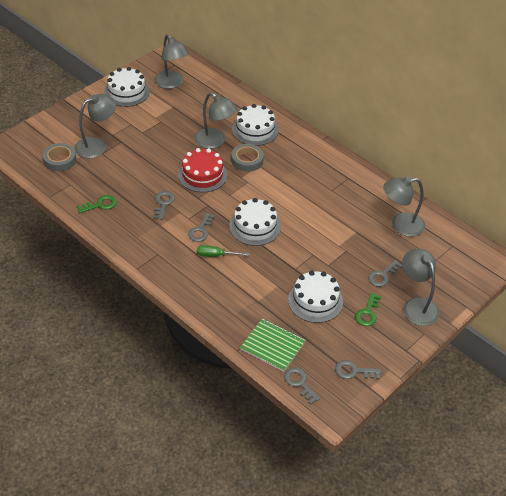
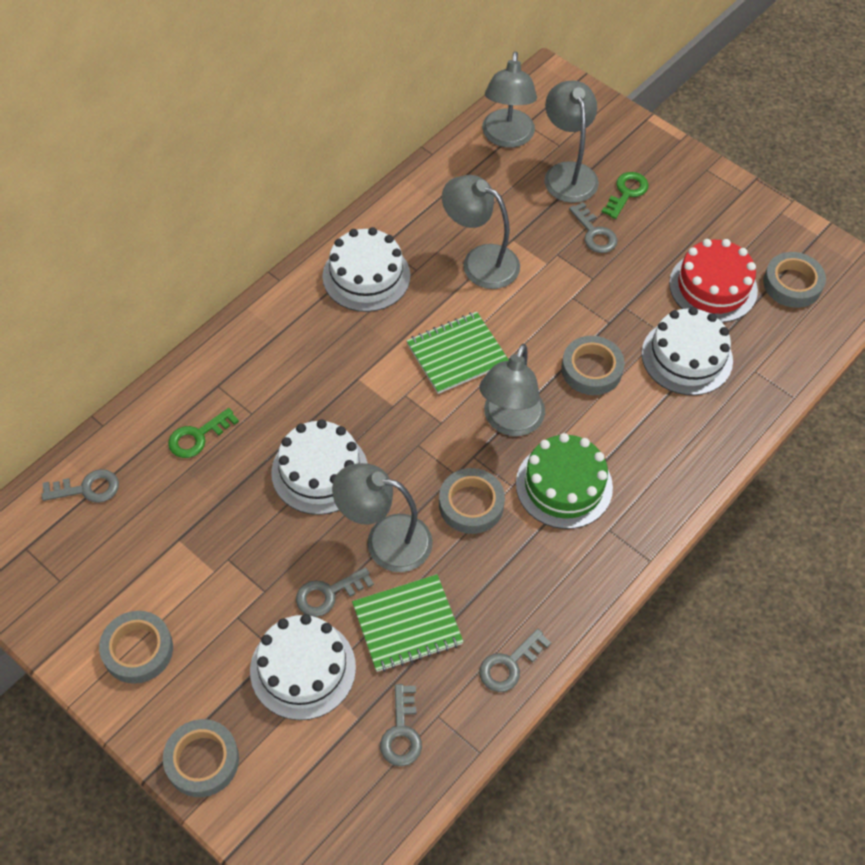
green cake: 0 -> 1
green notebook: 1 -> 2
green screwdriver: 1 -> 0
grey tape: 2 -> 5

